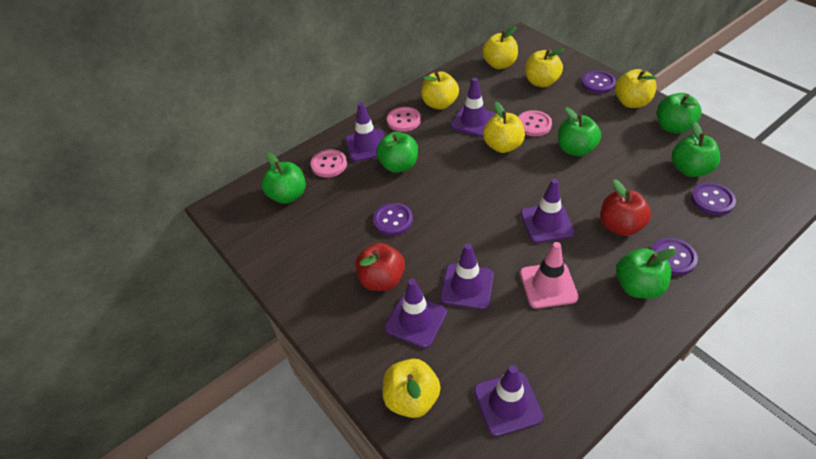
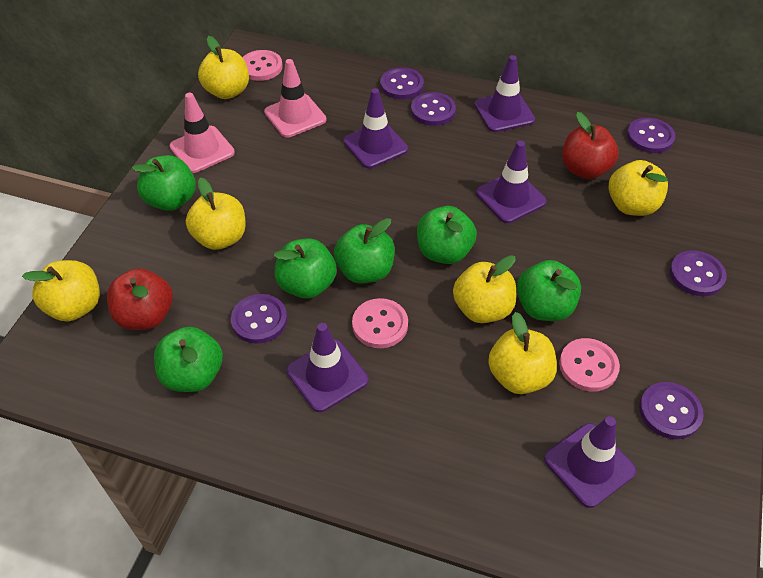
pink traffic cone: 1 -> 2
purple button: 4 -> 6
purple traffic cone: 6 -> 5

